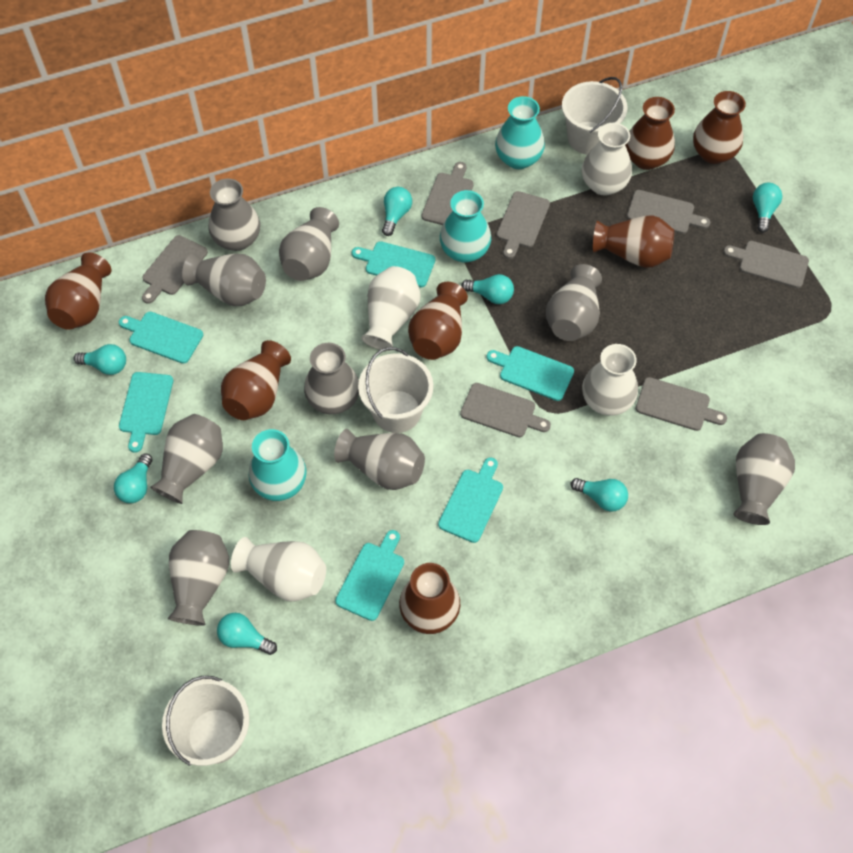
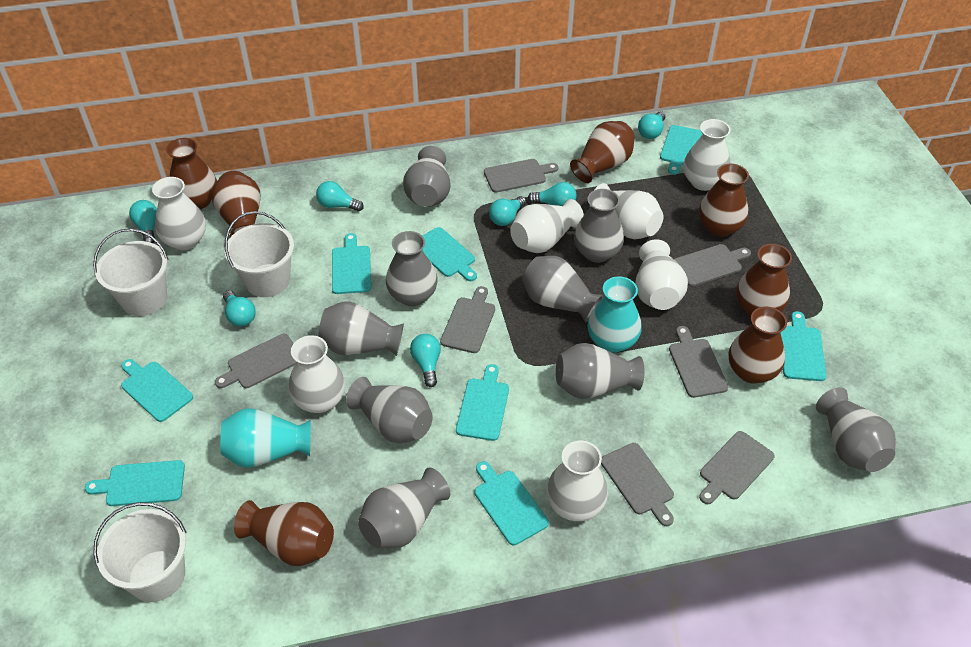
turquoise cutting board: 6 -> 8
turquoise vase: 3 -> 2
white vase: 4 -> 7

